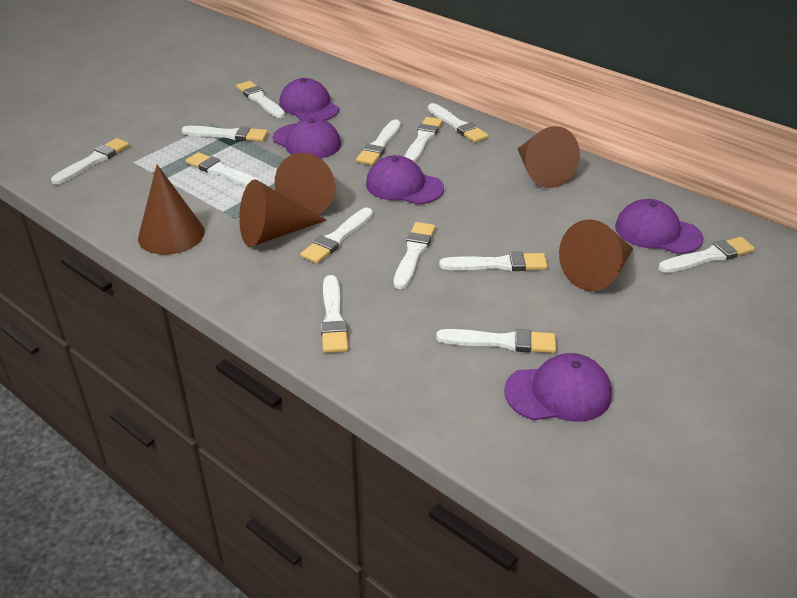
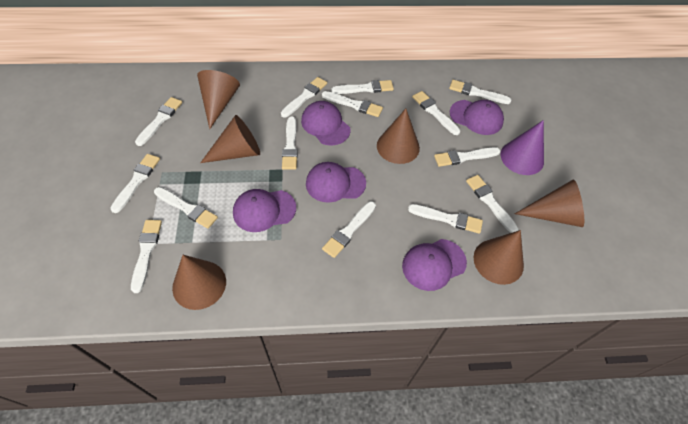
brown cone: 5 -> 6
purple cone: 0 -> 1
white brush: 13 -> 14

